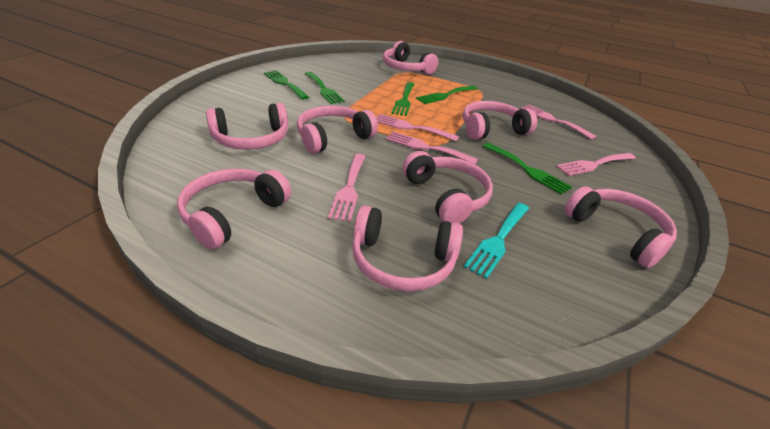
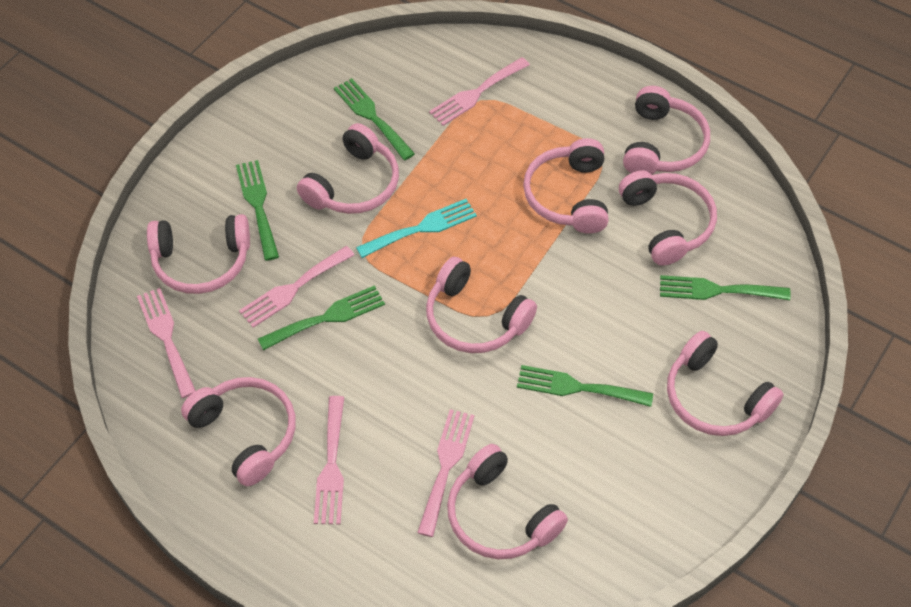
pink headphones: 8 -> 9

